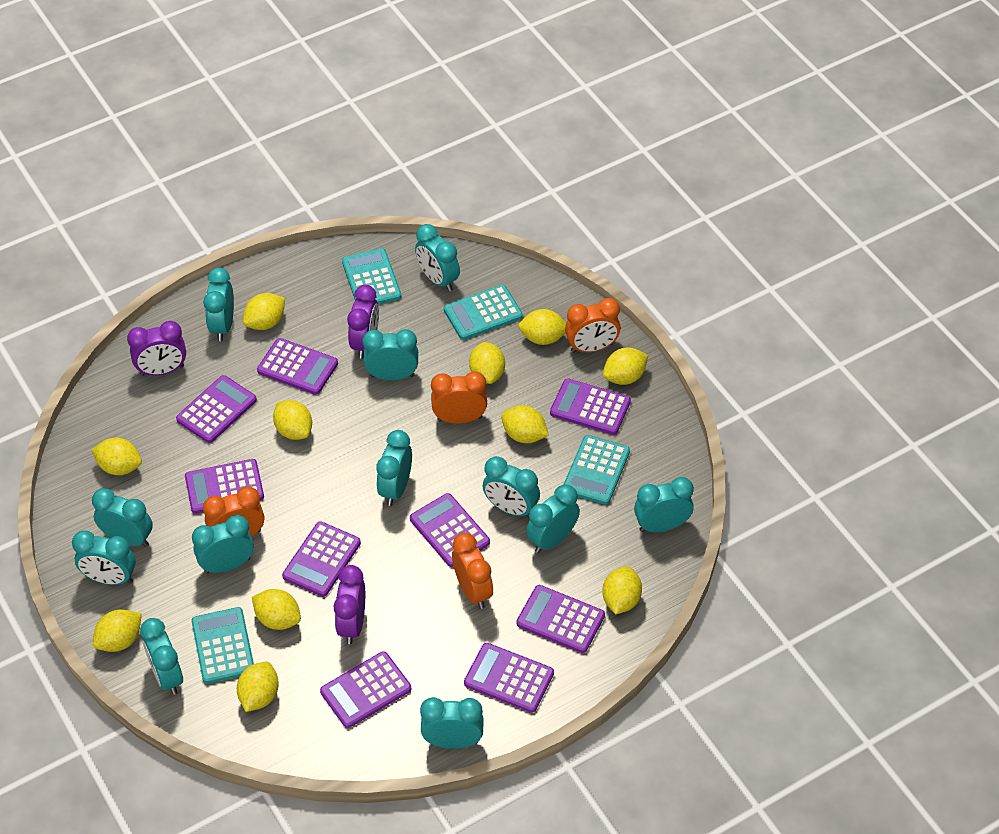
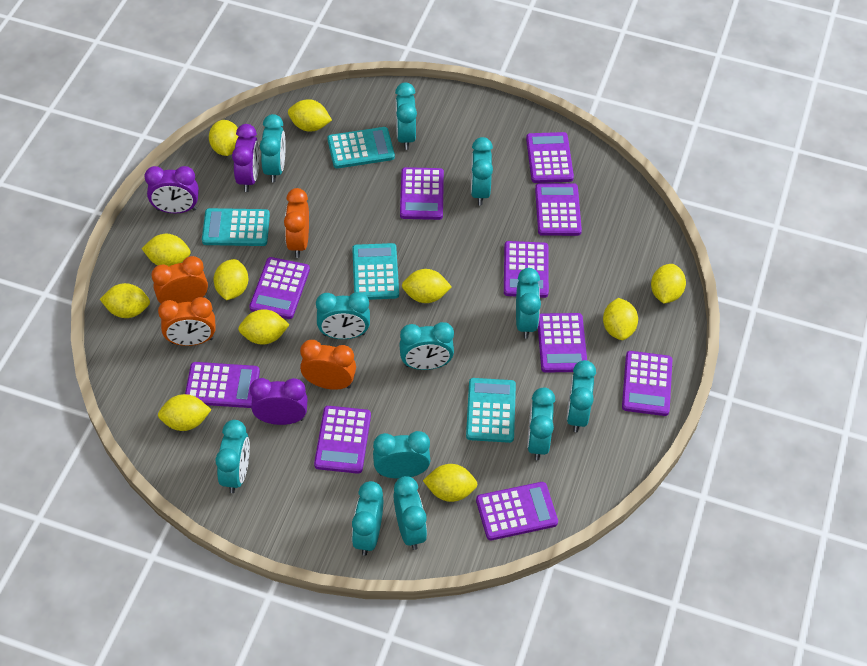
purple calculator: 9 -> 10

